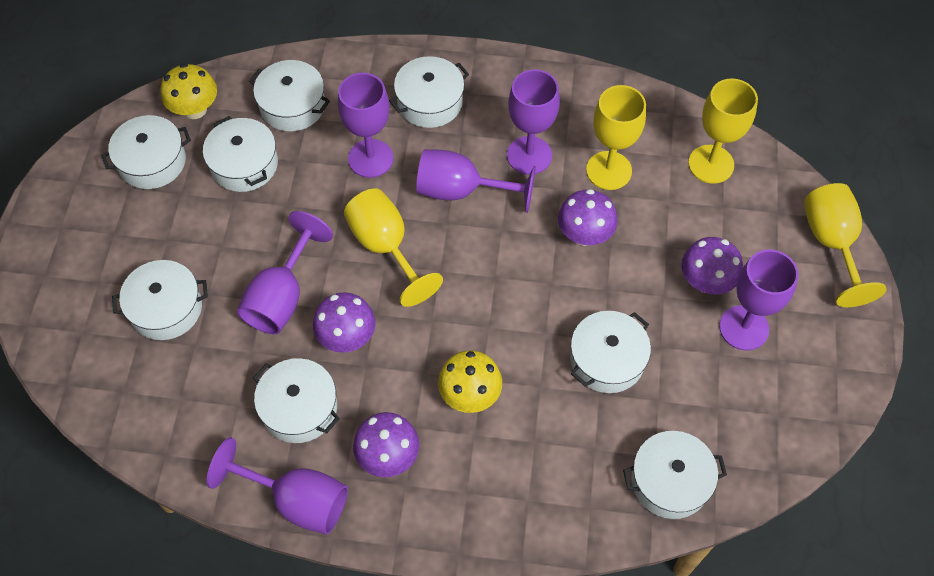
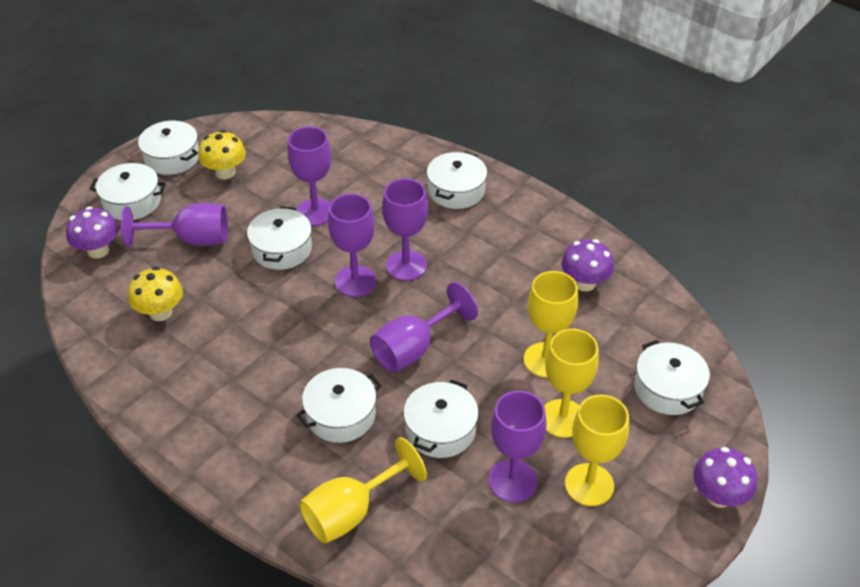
purple mushroom: 4 -> 3
white pot: 8 -> 7

